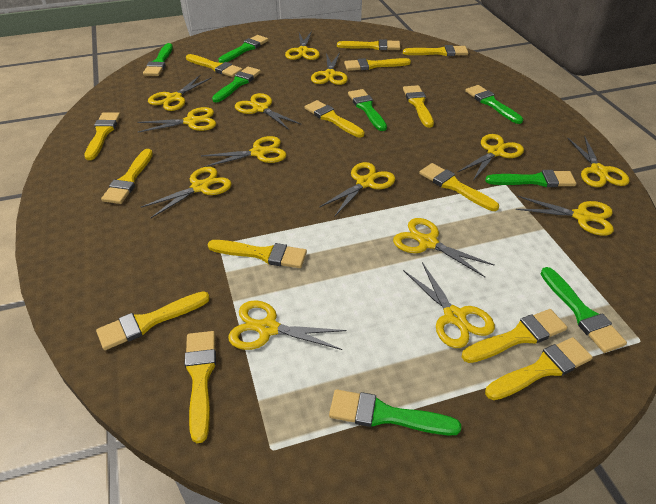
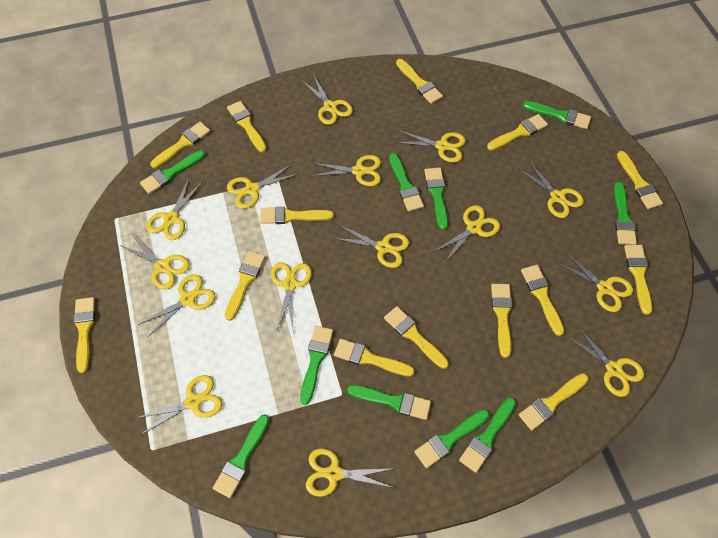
green brush: 8 -> 10
yellow scissors: 14 -> 15

